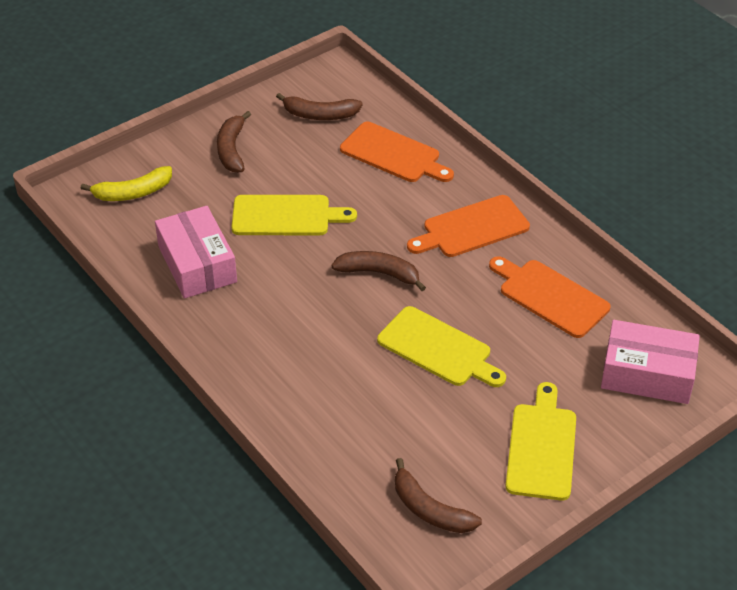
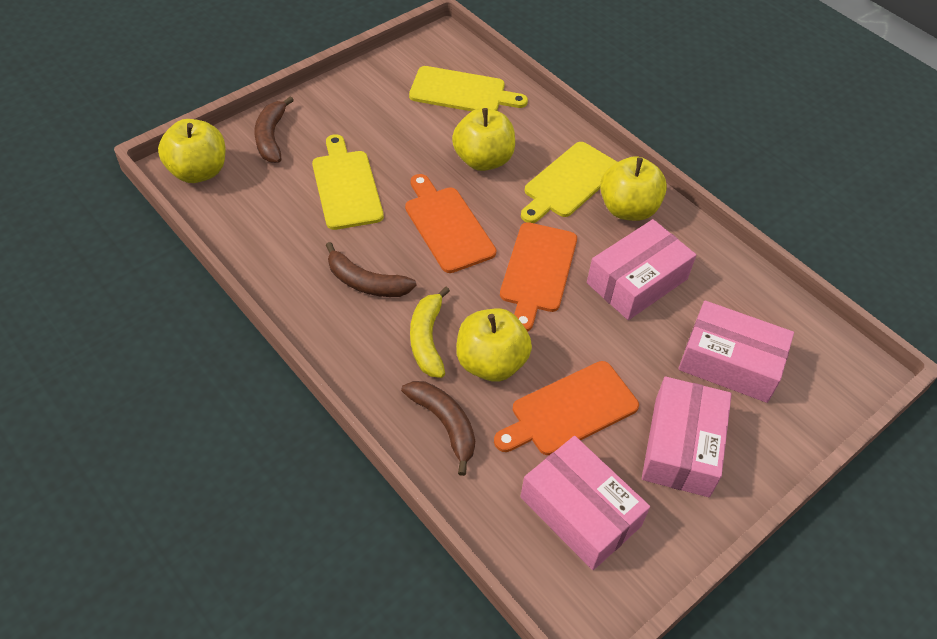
brown banana: 4 -> 3
pink box: 2 -> 4
yellow apple: 0 -> 4

